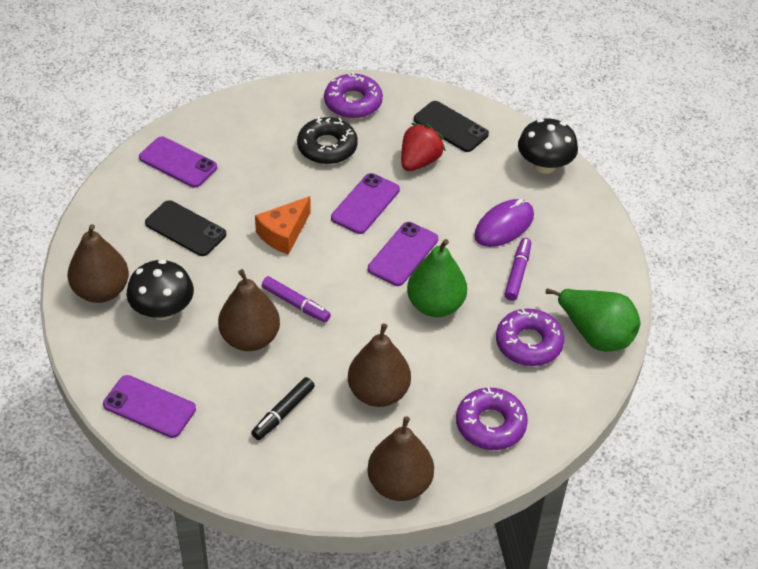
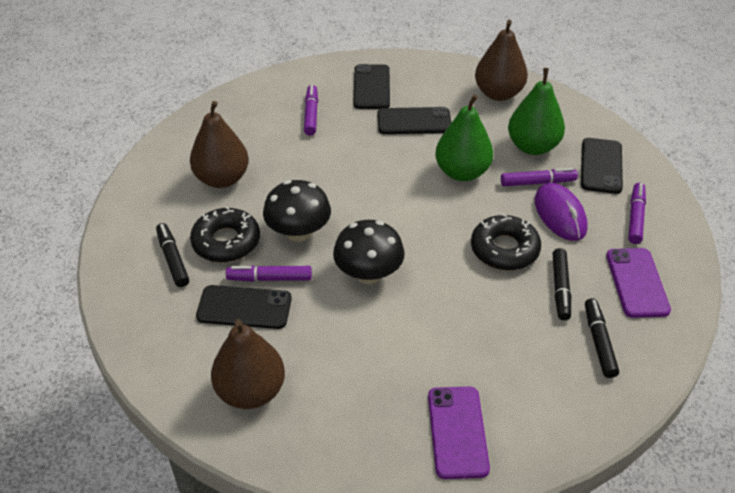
black donut: 1 -> 2
black marker: 1 -> 3
black phone: 2 -> 4
brown pear: 4 -> 3
orange cheese: 1 -> 0
purple donut: 3 -> 0
purple marker: 2 -> 4
purple phone: 4 -> 2
red strawberry: 1 -> 0

